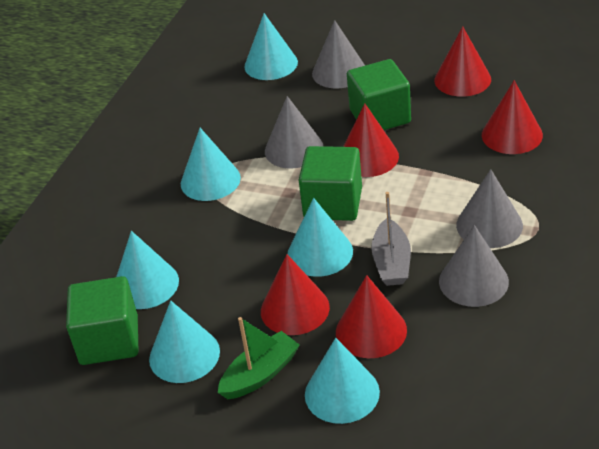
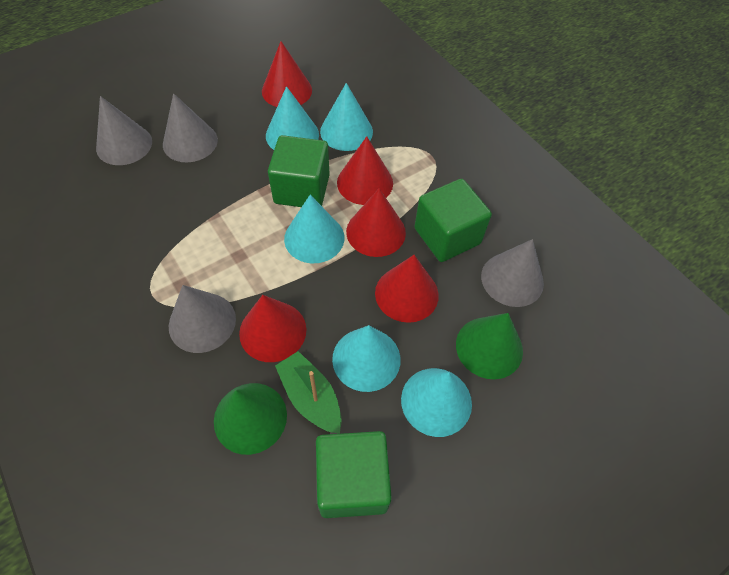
green cone: 0 -> 2
grey boat: 1 -> 0
turquoise cone: 6 -> 5

